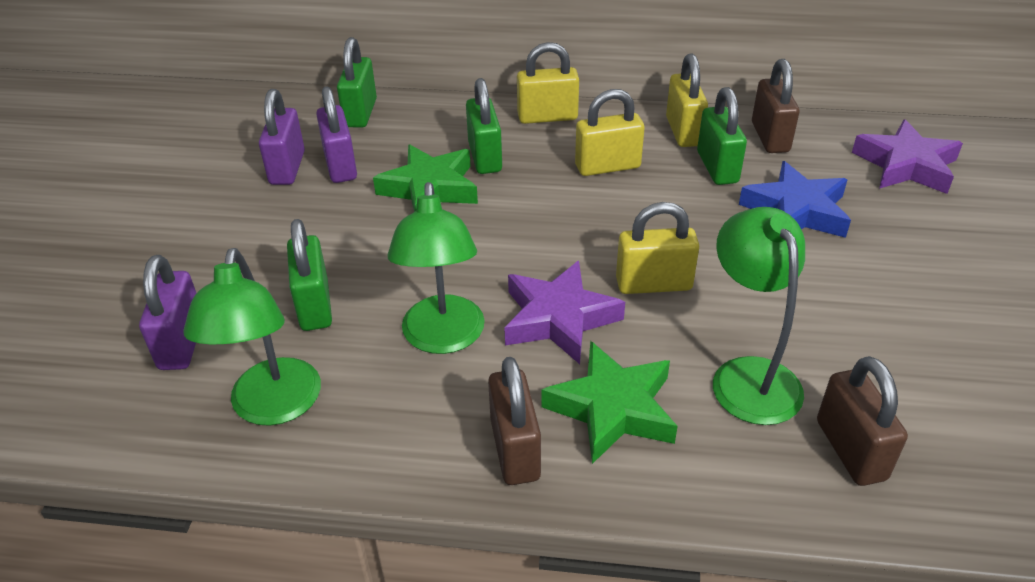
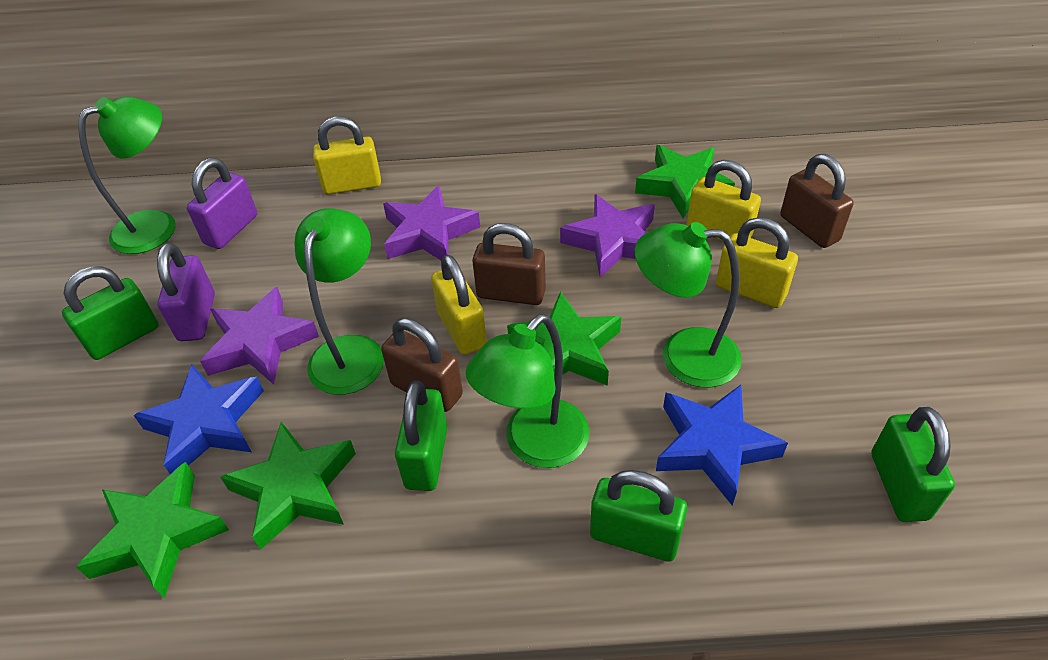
blue star: 1 -> 2
green lamp: 3 -> 4
green star: 2 -> 4
purple padlock: 3 -> 2
purple star: 2 -> 3

